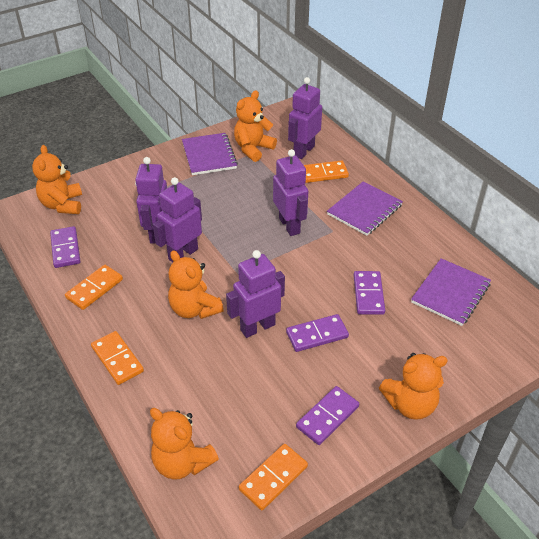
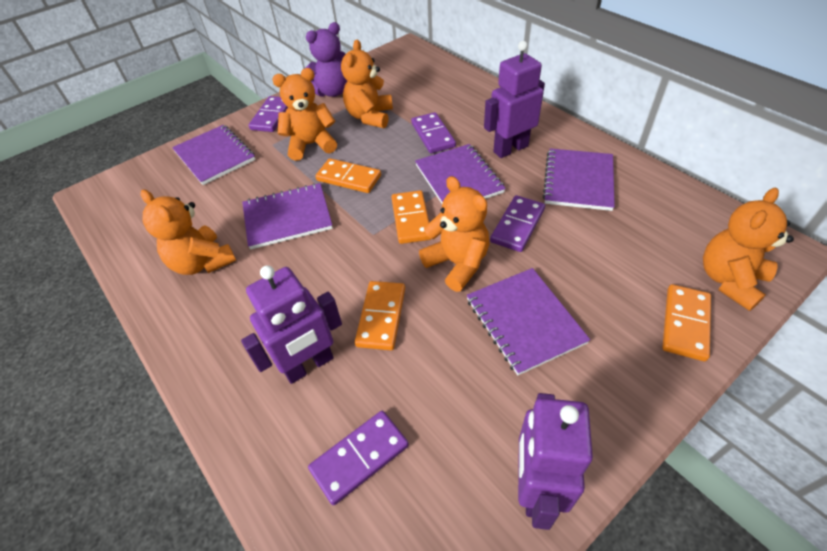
purple notebook: 3 -> 5
purple robot: 5 -> 3
purple teddy bear: 0 -> 1

